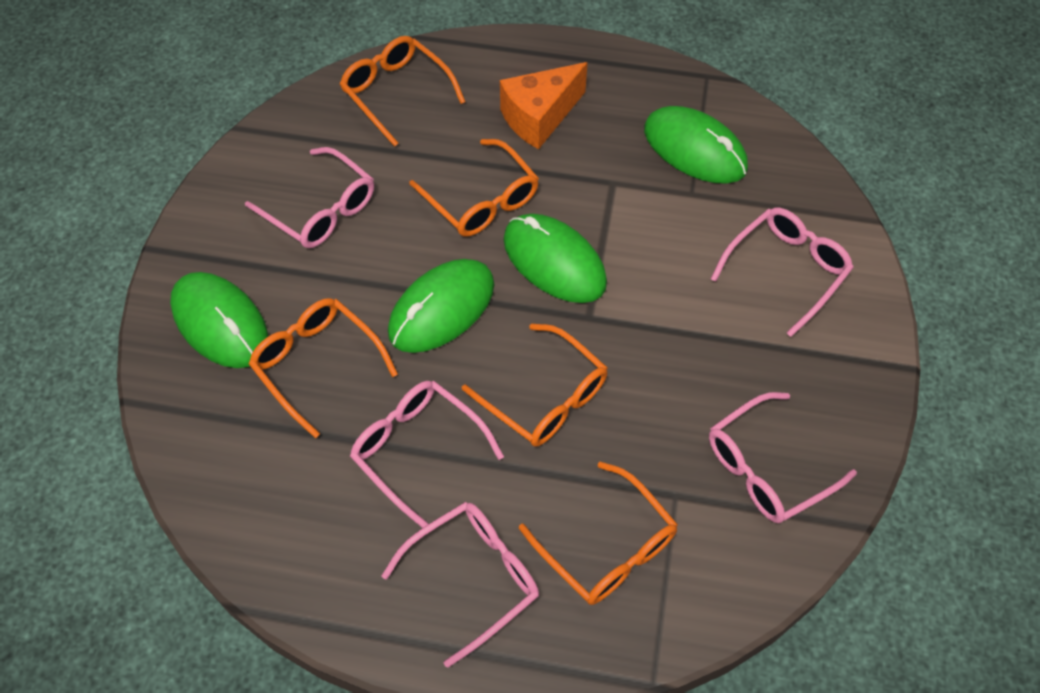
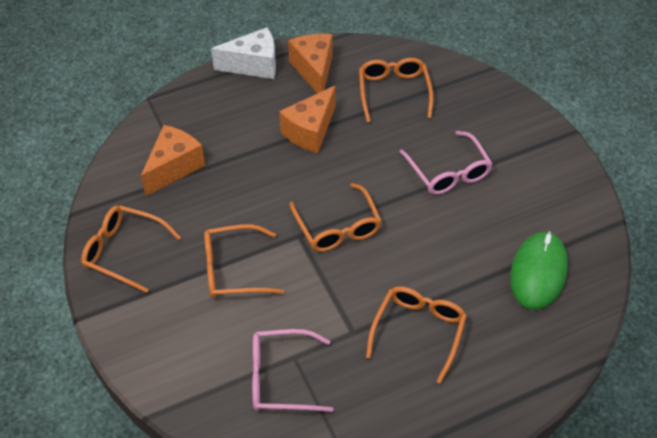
green mouse: 4 -> 1
orange cheese: 1 -> 3
pink glasses: 5 -> 2
white cheese: 0 -> 1

